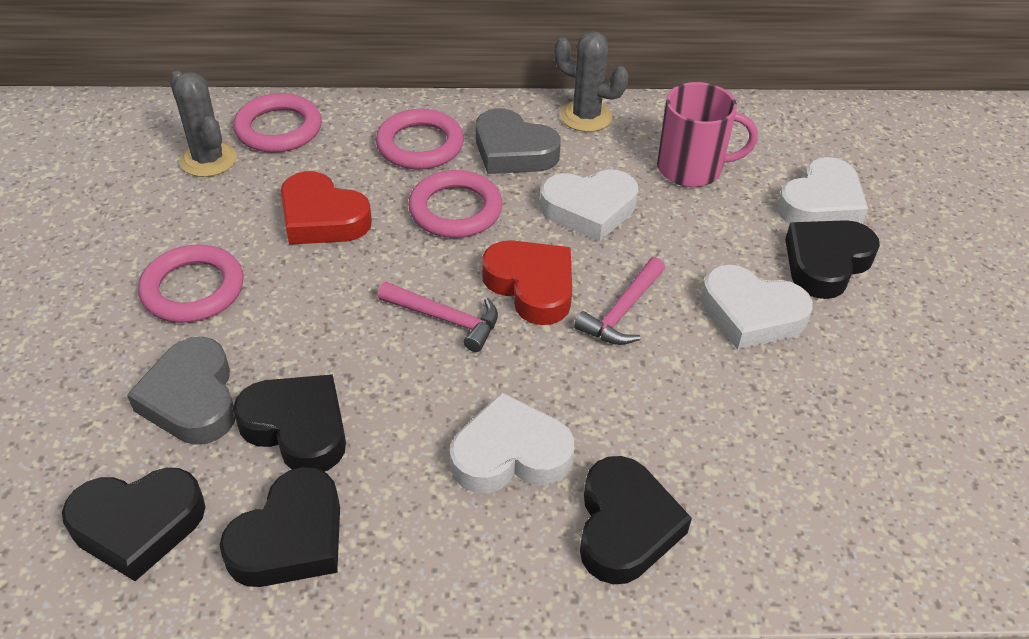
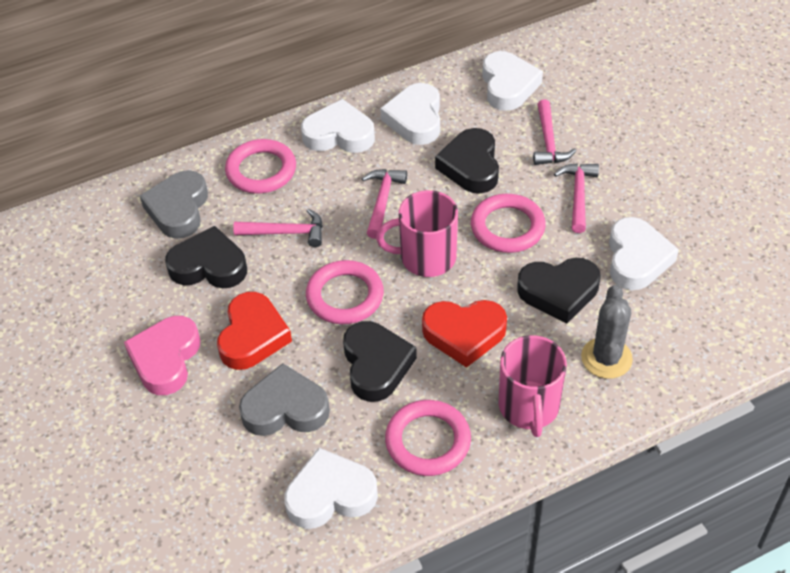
black heart: 5 -> 4
grey cactus: 2 -> 1
pink hammer: 2 -> 4
pink heart: 0 -> 1
pink mug: 1 -> 2
white heart: 4 -> 5

